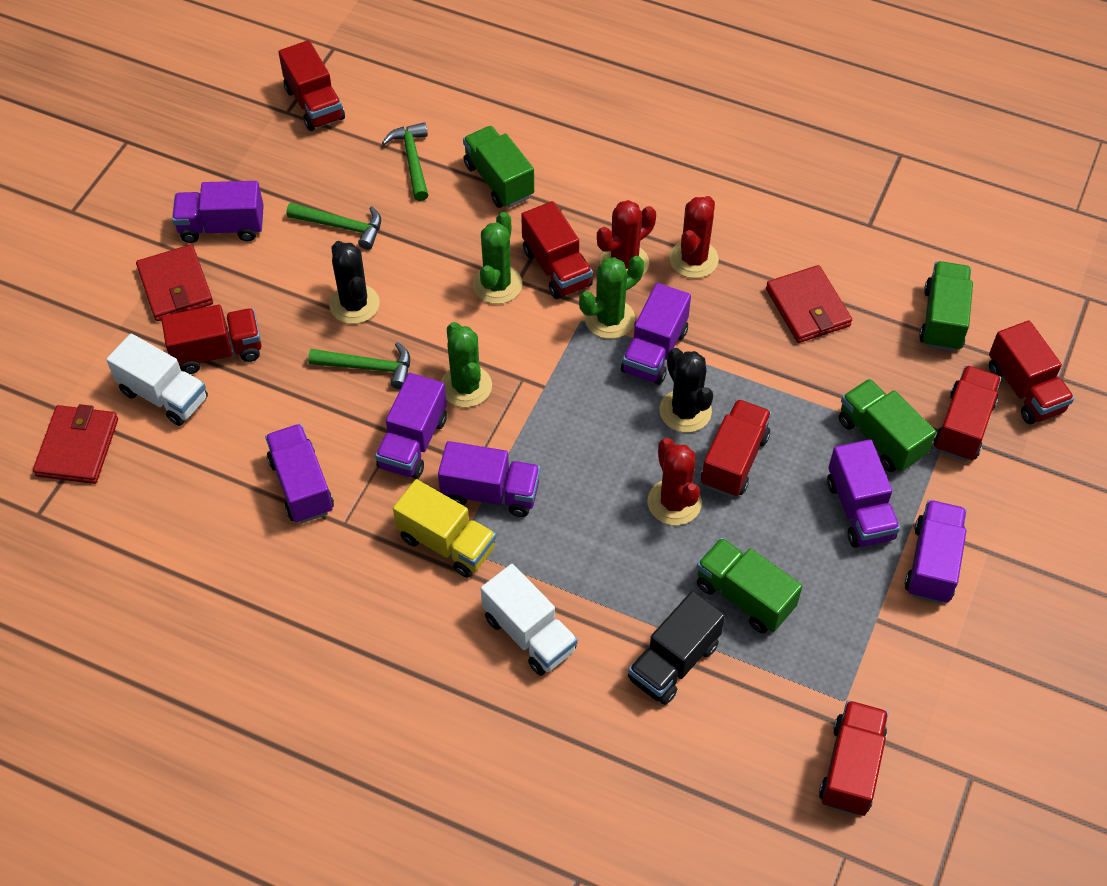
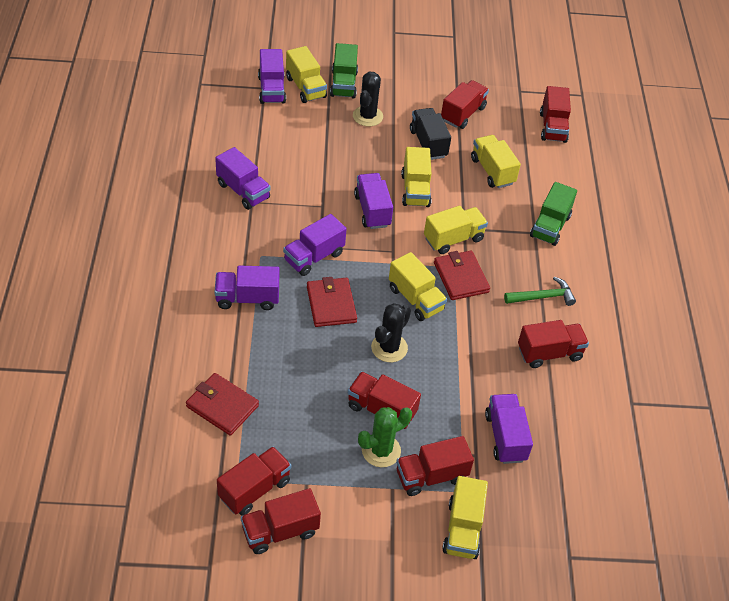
green cactus: 3 -> 1
green hammer: 3 -> 1
green truck: 4 -> 2
purple truck: 7 -> 6
red cactus: 3 -> 0
white truck: 2 -> 0
yellow truck: 1 -> 6

